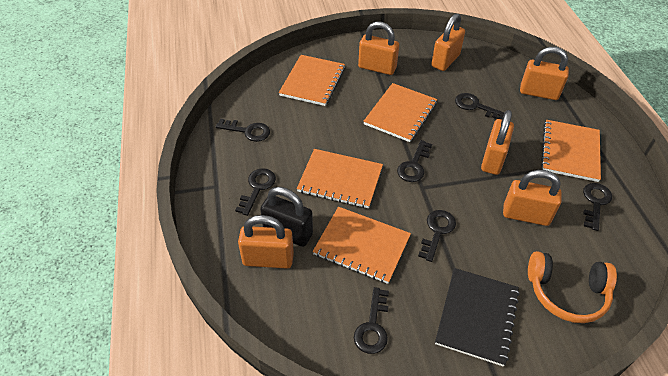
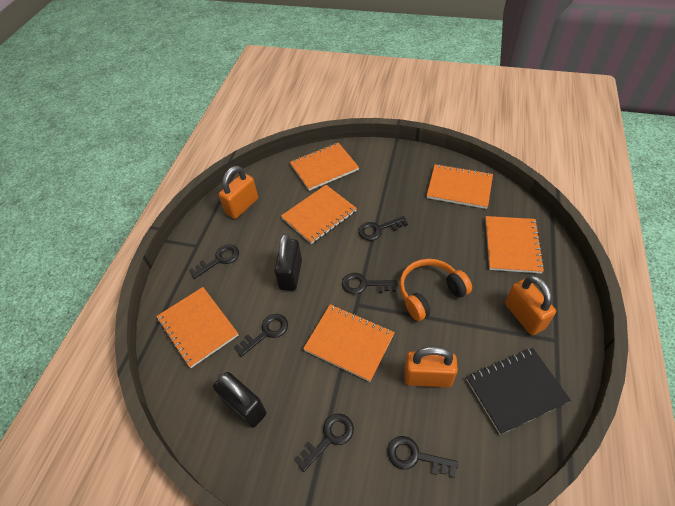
black key: 7 -> 6
black padlock: 1 -> 2
orange notebook: 5 -> 6
orange padlock: 6 -> 3

